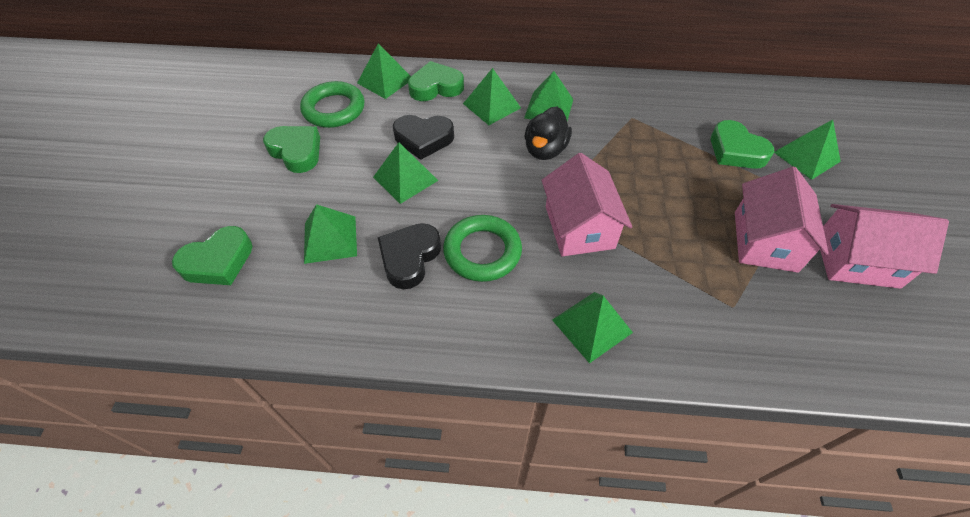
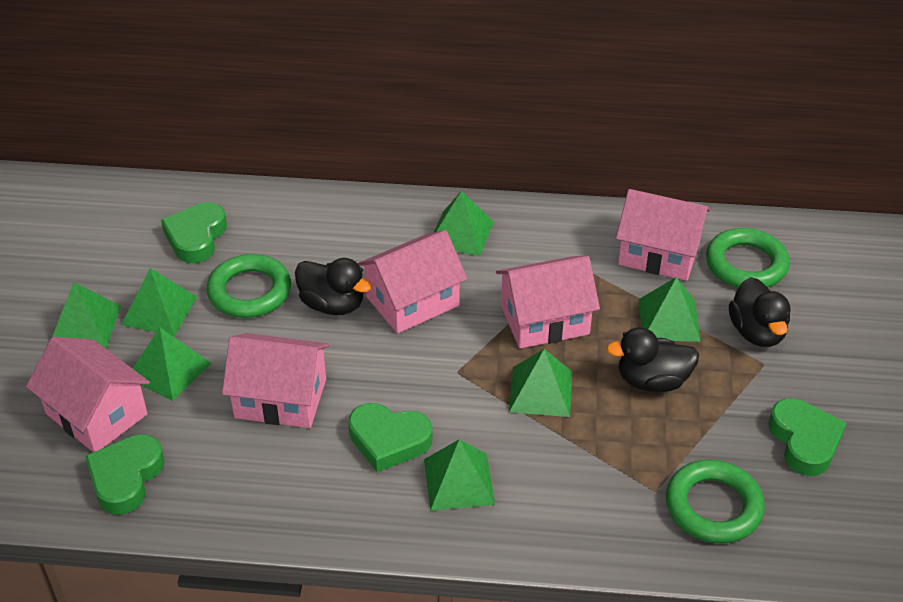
black duck: 1 -> 3
black heart: 2 -> 0
green ring: 2 -> 3
pink house: 3 -> 5

